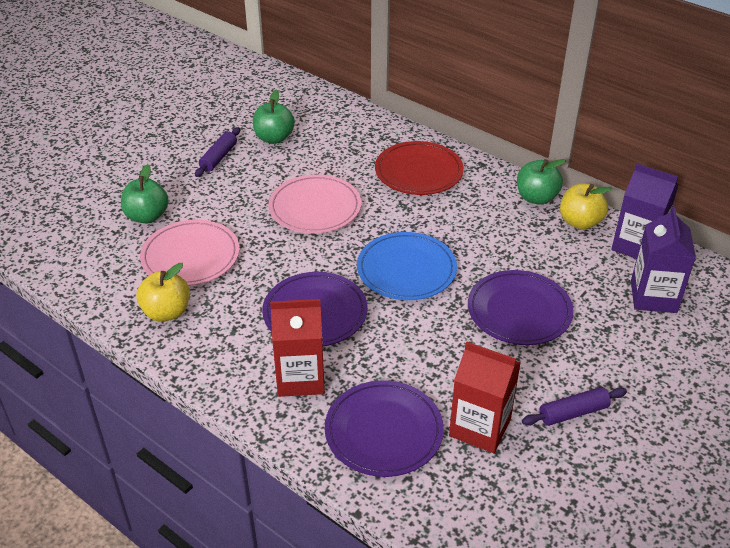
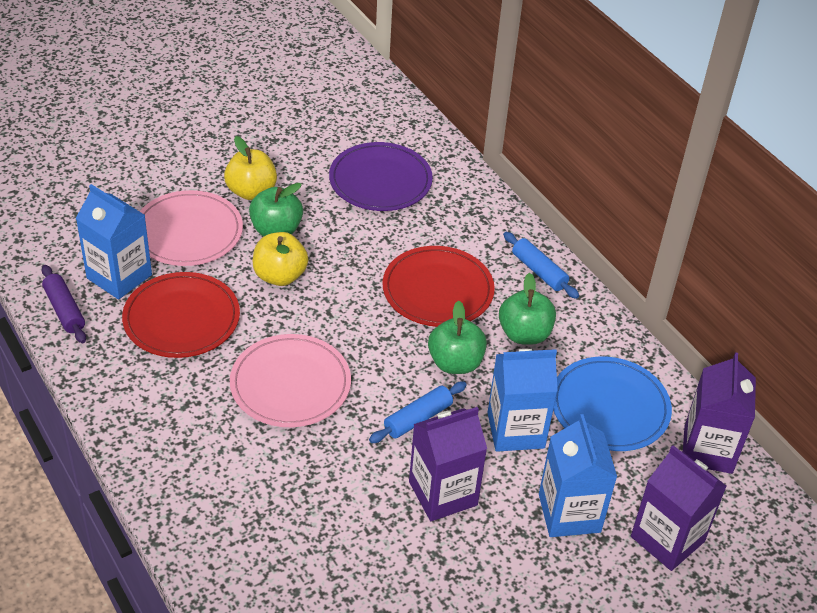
blue carton: 0 -> 3
blue rolling pin: 0 -> 2
purple carton: 2 -> 3
purple plate: 3 -> 1
purple rolling pin: 2 -> 1
red carton: 2 -> 0
red plate: 1 -> 2

